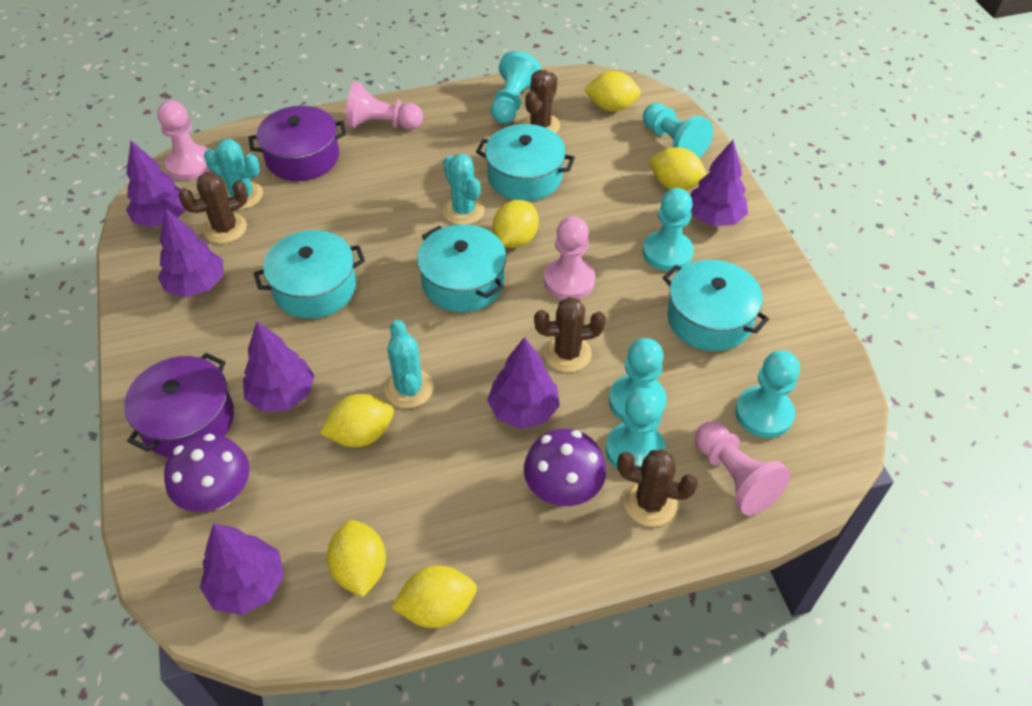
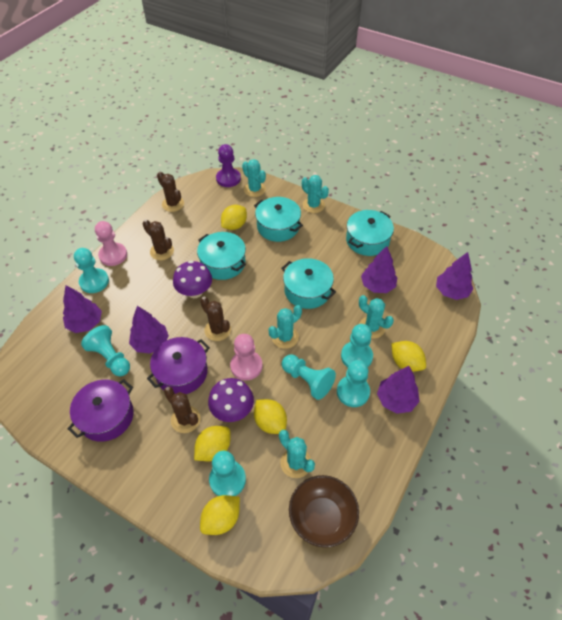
brown bowl: 0 -> 1
pink pawn: 4 -> 2
purple pawn: 0 -> 1
purple tree: 6 -> 5
turquoise cactus: 3 -> 5
yellow lemon: 6 -> 5

